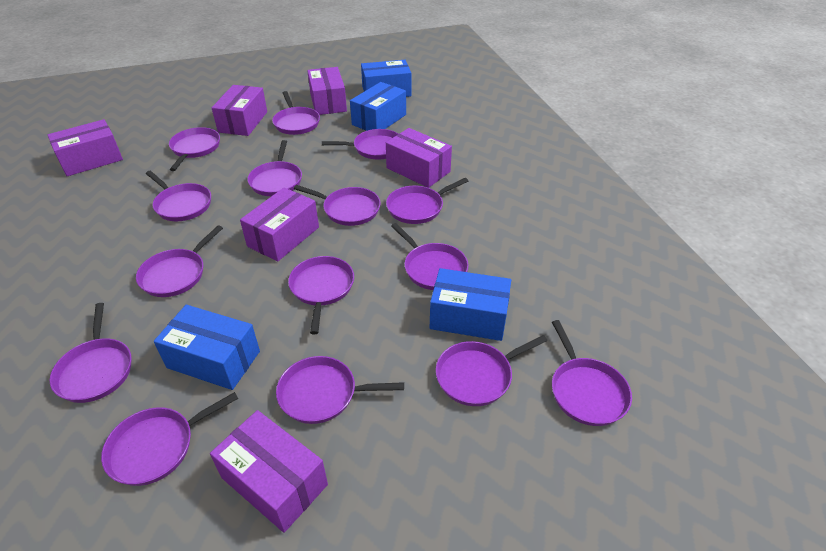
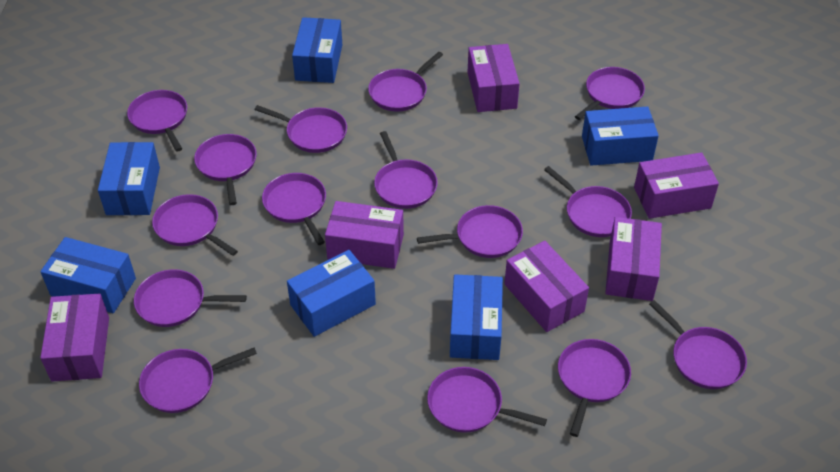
blue box: 4 -> 6

